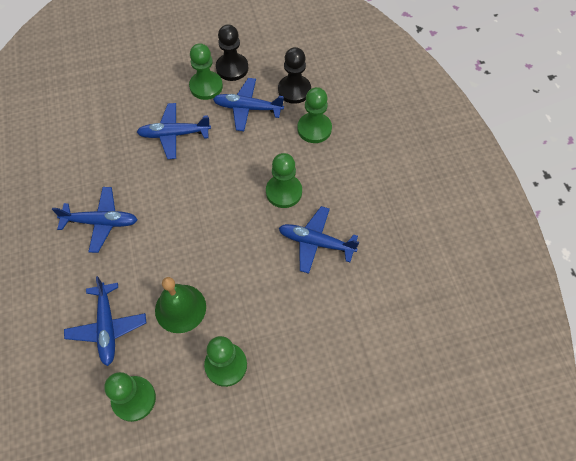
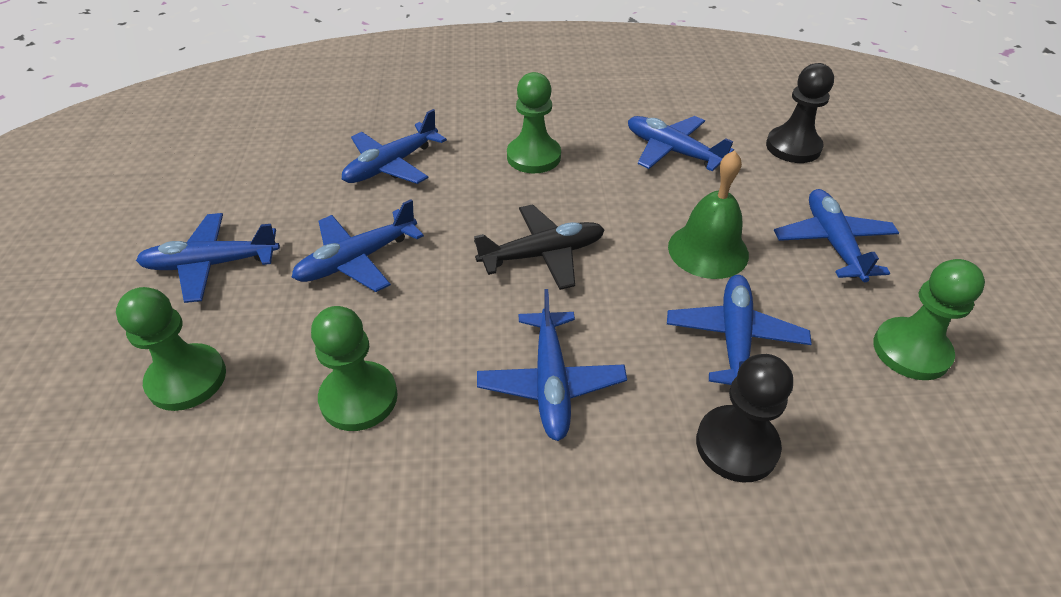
black plane: 0 -> 1
blue plane: 5 -> 7
green pawn: 5 -> 4

